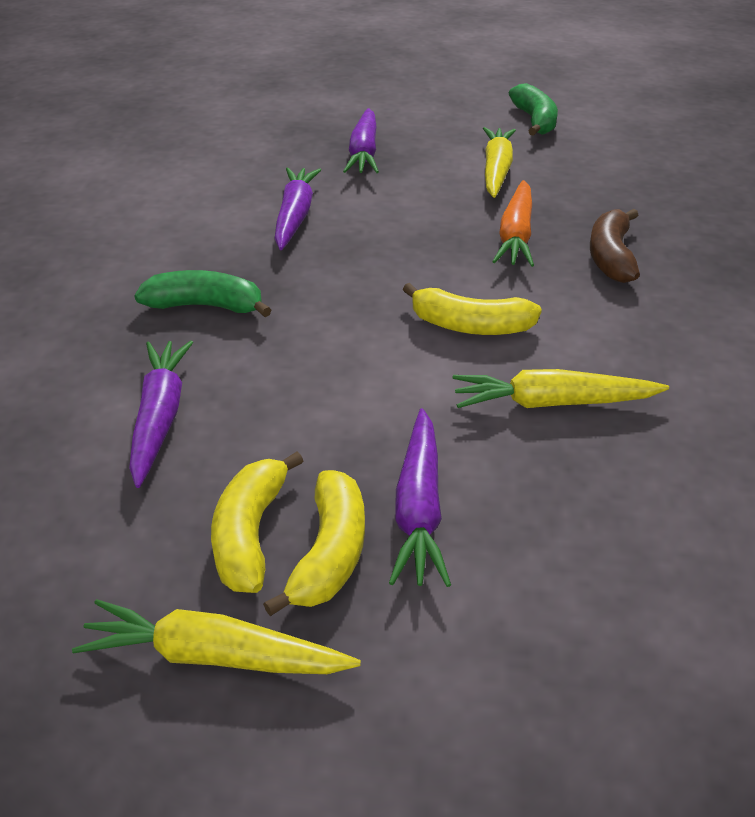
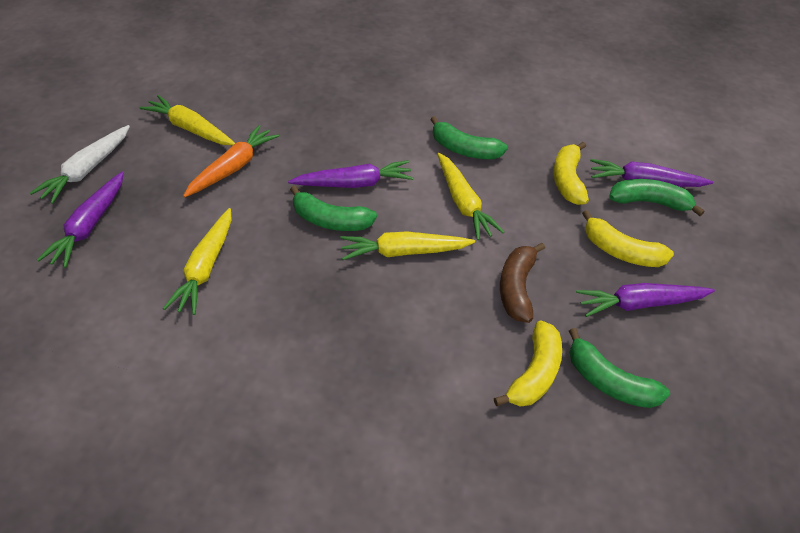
green banana: 2 -> 4
white carrot: 0 -> 1
yellow carrot: 3 -> 4

